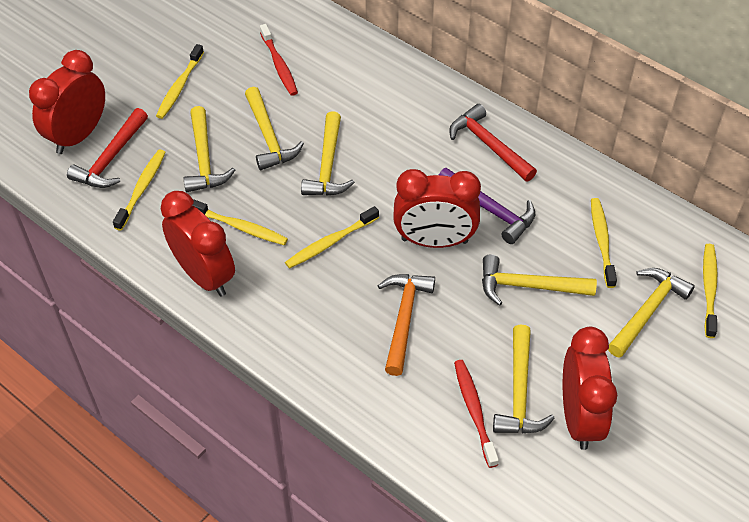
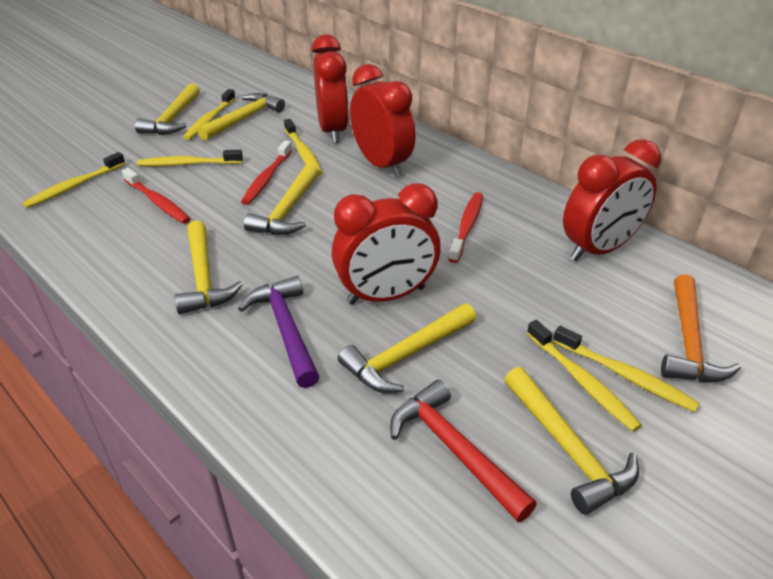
red hammer: 2 -> 1
red toothbrush: 2 -> 3

